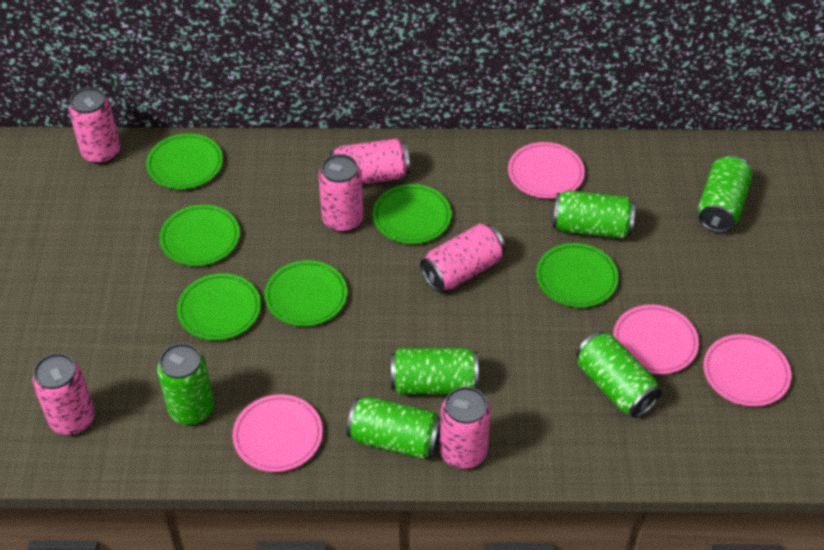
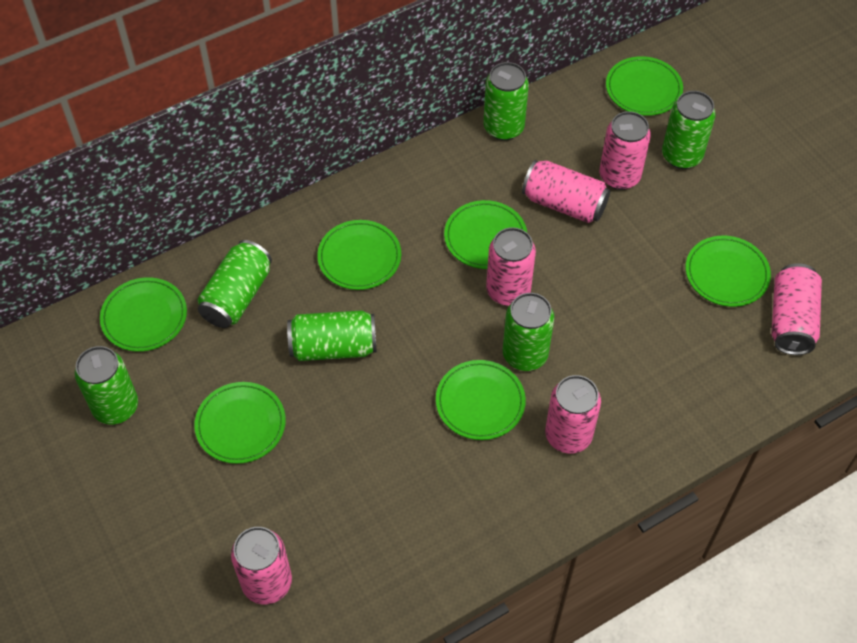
green plate: 6 -> 7
pink plate: 4 -> 0

